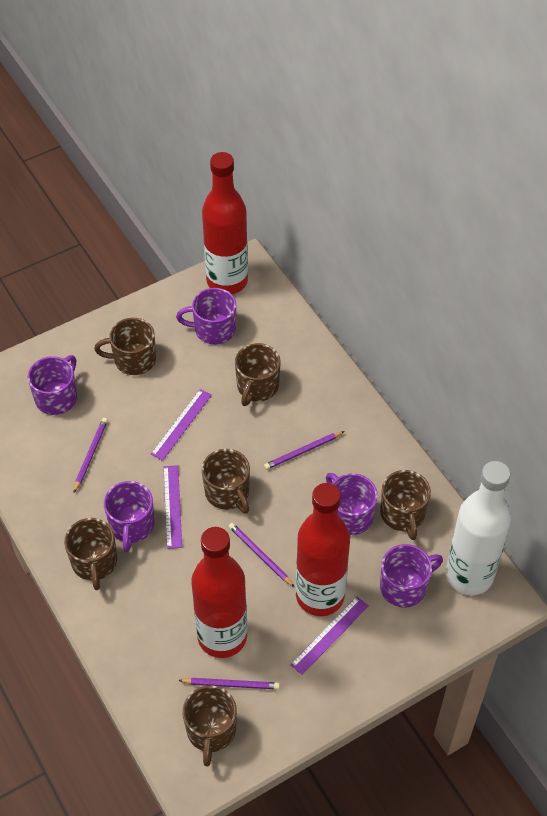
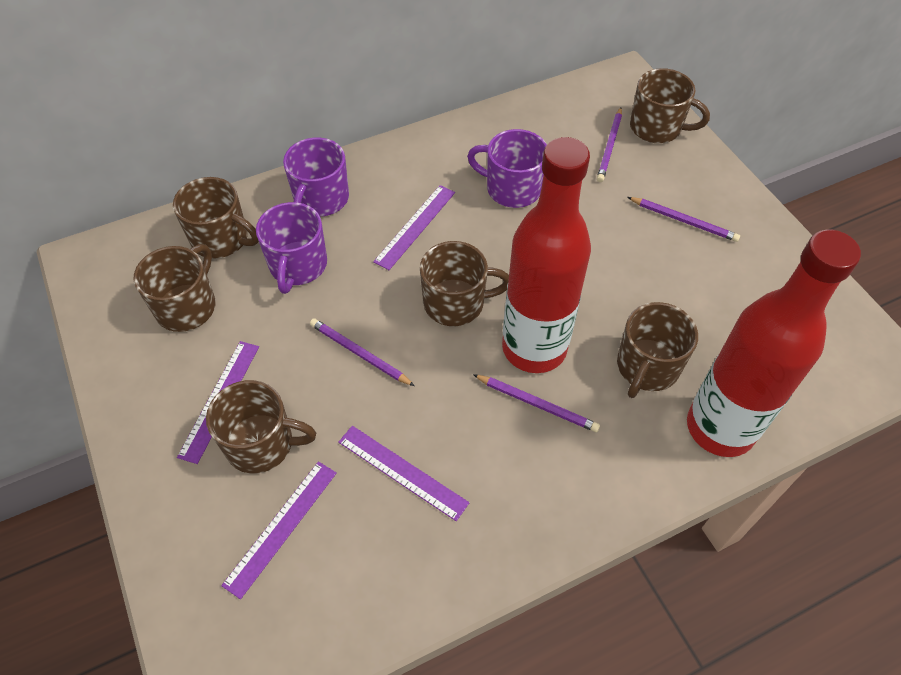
purple mug: 5 -> 3
purple ruler: 3 -> 4
red bottle: 3 -> 2
white bottle: 1 -> 0

